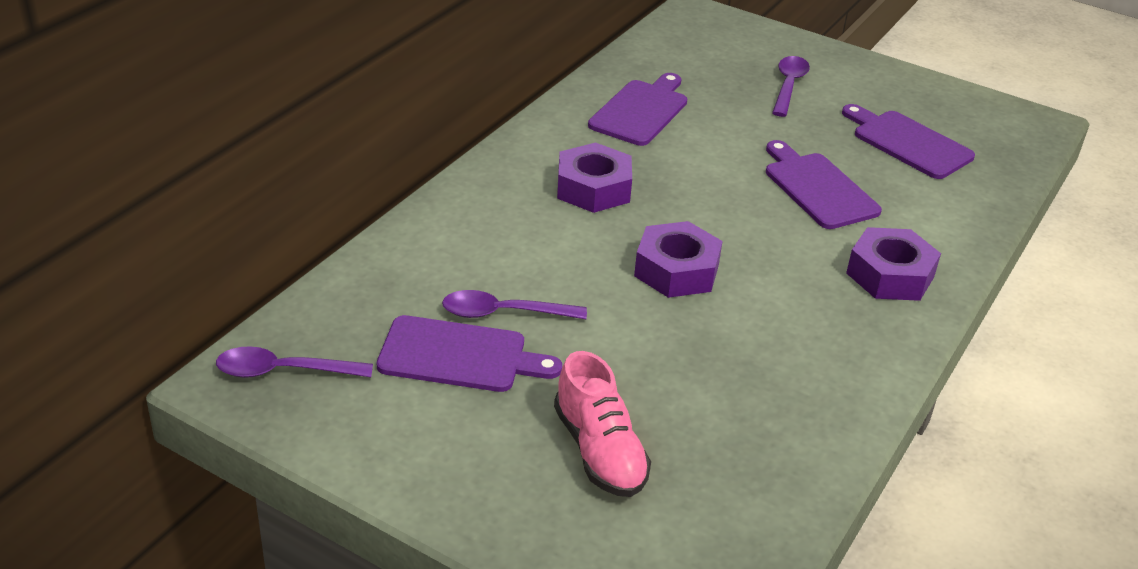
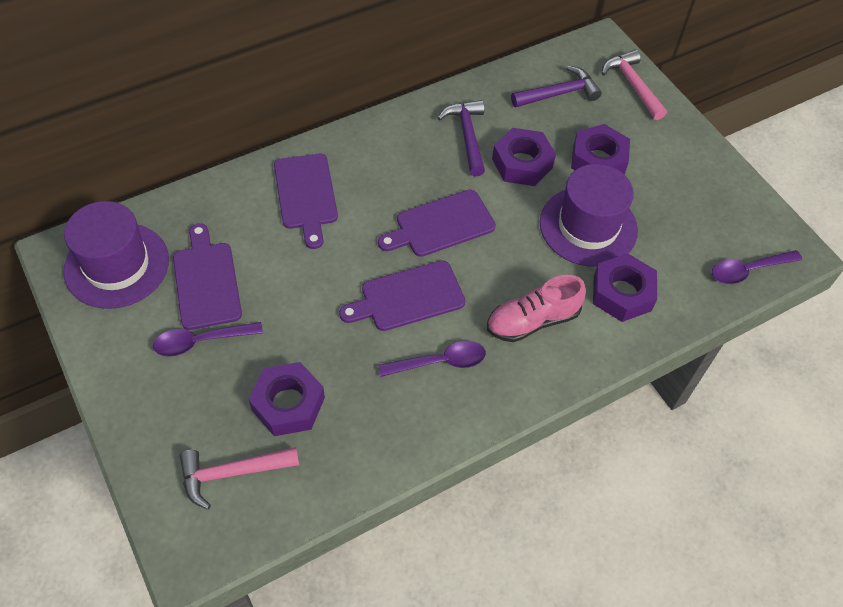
pink hammer: 0 -> 2
purple hammer: 0 -> 2
purple hat: 0 -> 2
purple nut: 3 -> 4

